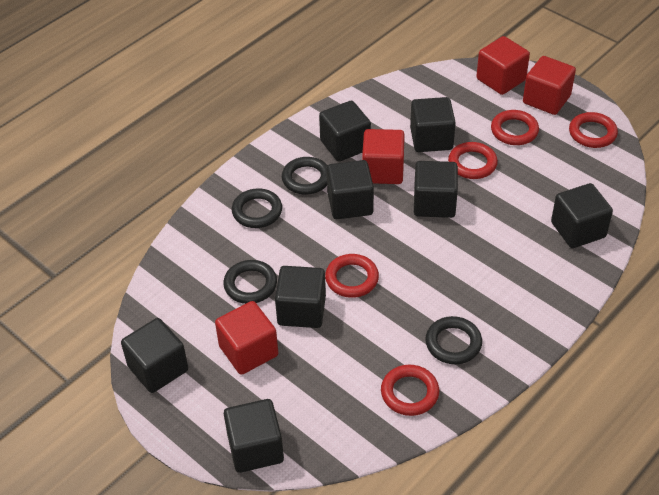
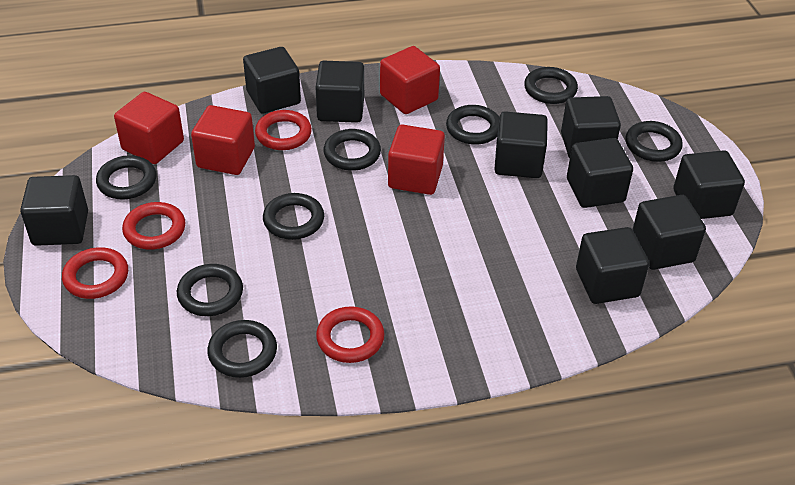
black cube: 8 -> 9
black ring: 4 -> 8
red ring: 5 -> 4

